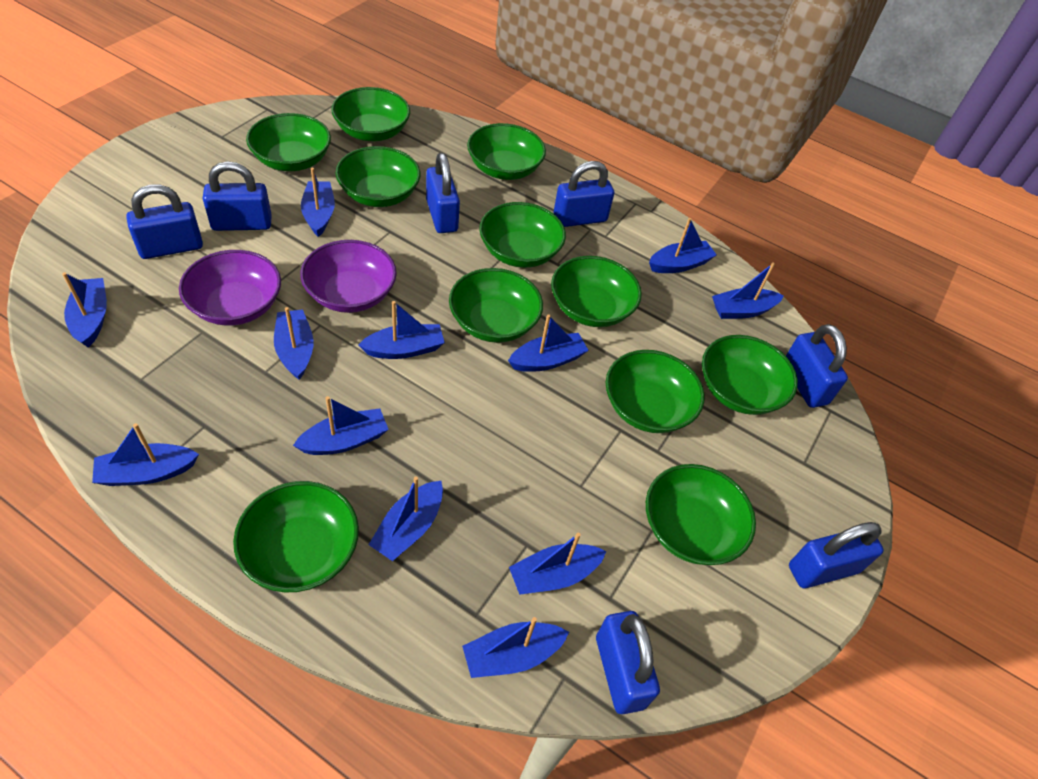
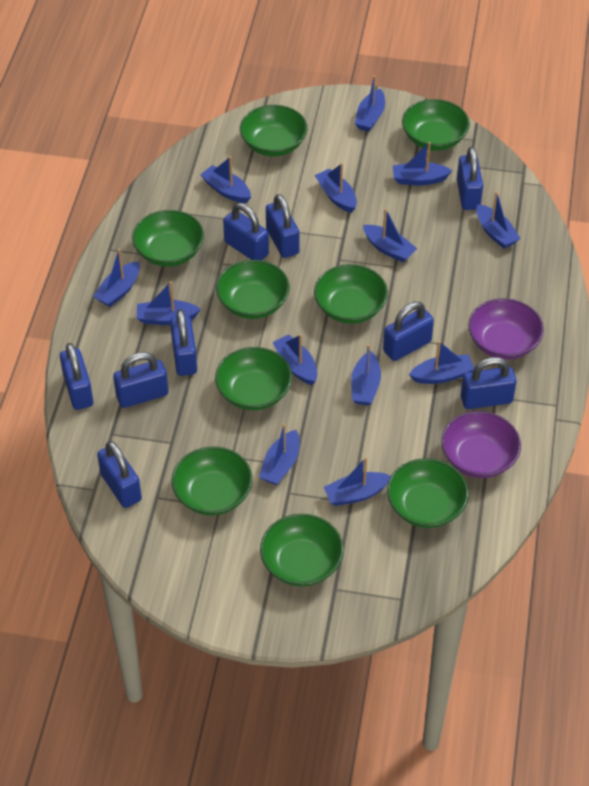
blue boat: 12 -> 13
blue padlock: 7 -> 9
green bowl: 11 -> 9

